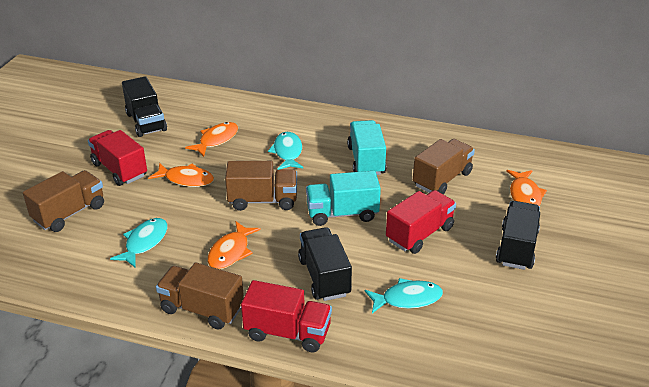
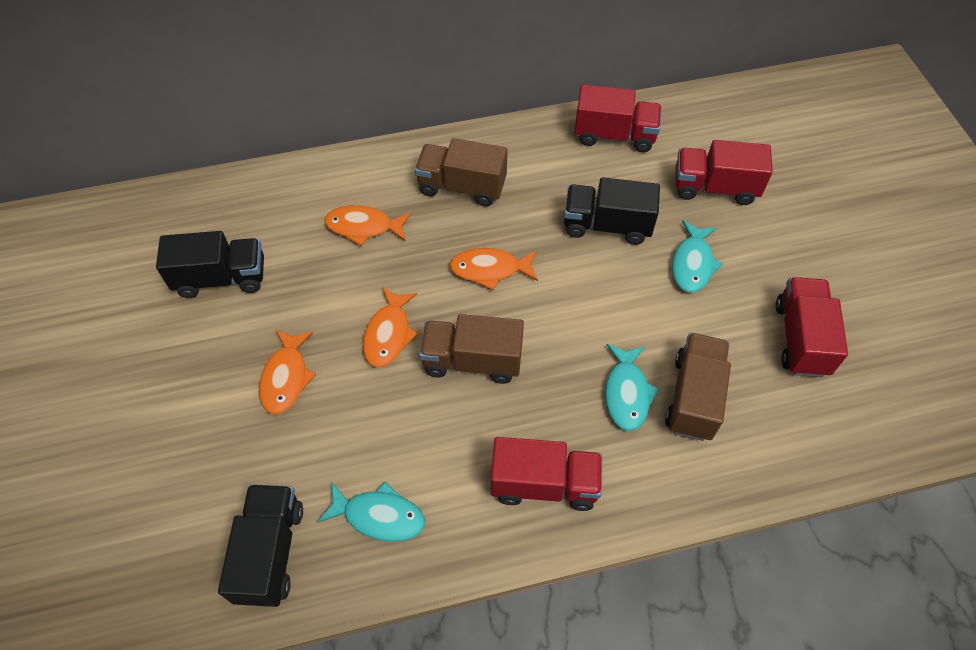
brown truck: 4 -> 3
red truck: 3 -> 4
turquoise truck: 2 -> 0

